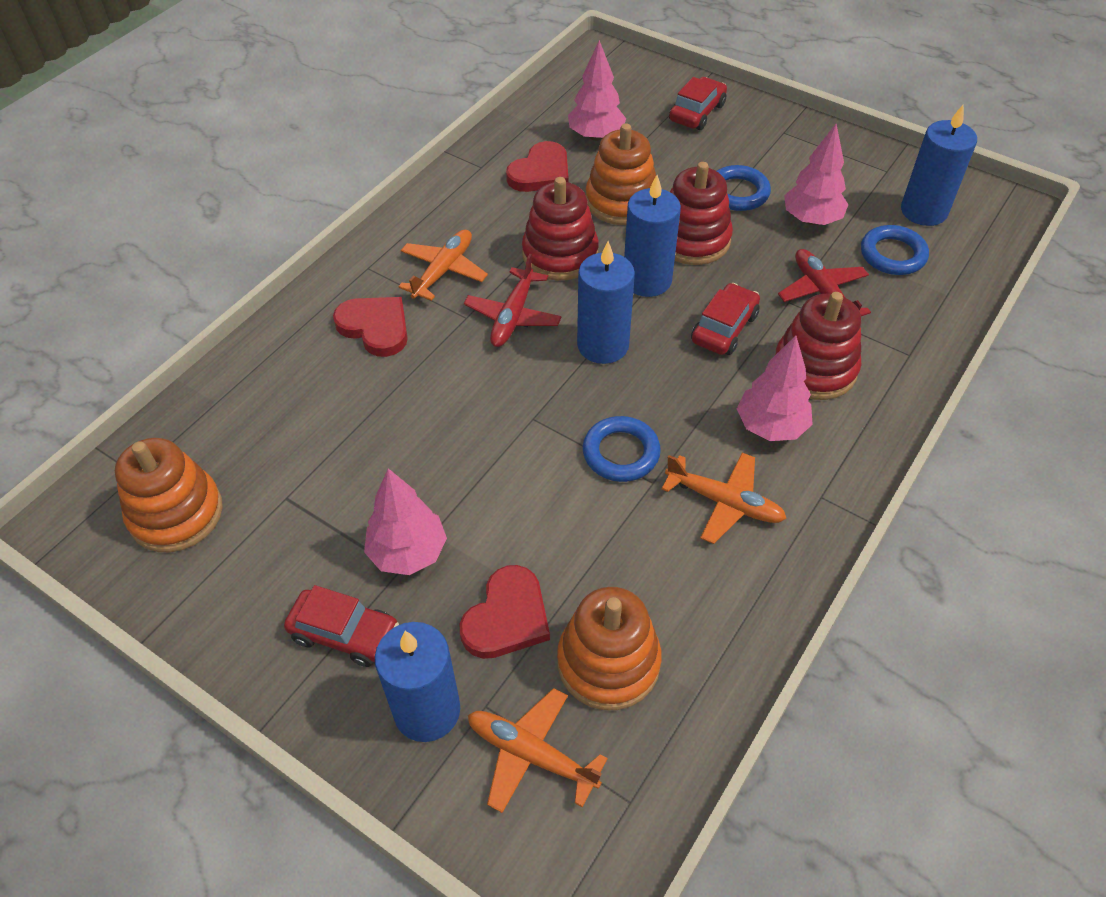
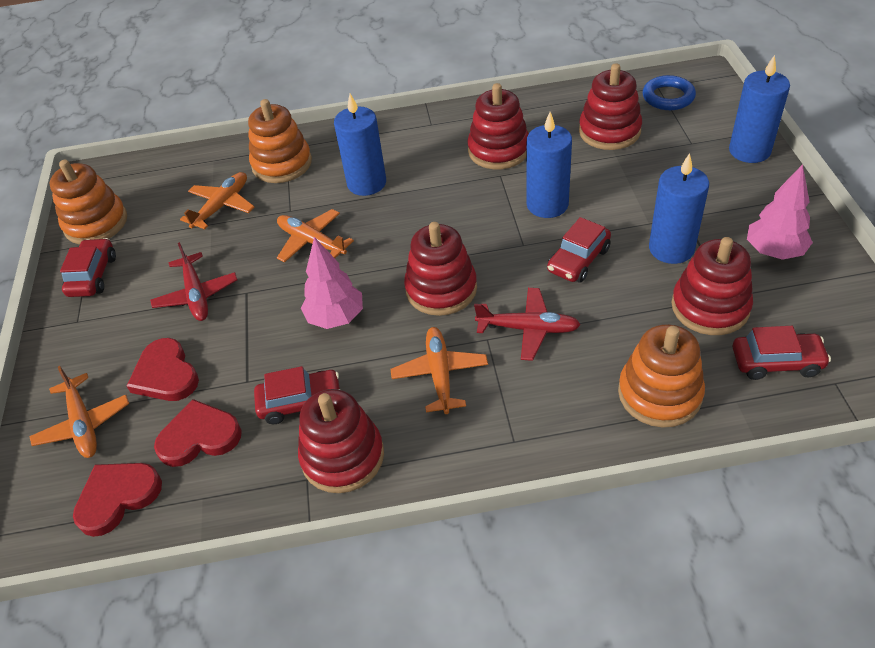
blue ring: 3 -> 1
orange plane: 3 -> 4
pink tree: 4 -> 2
red car: 3 -> 4
red stacking toy: 3 -> 5

